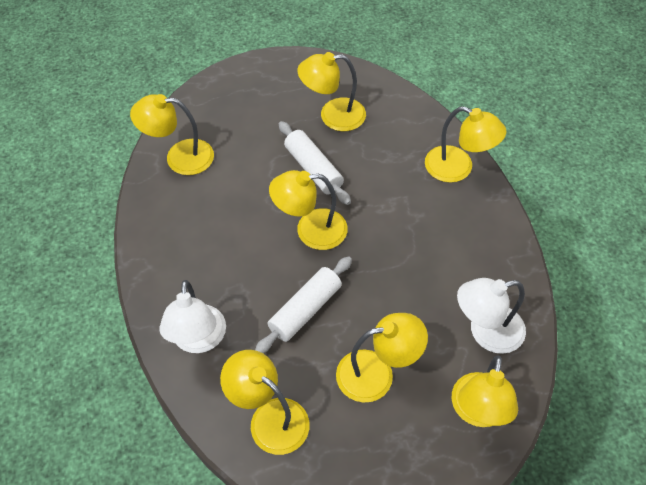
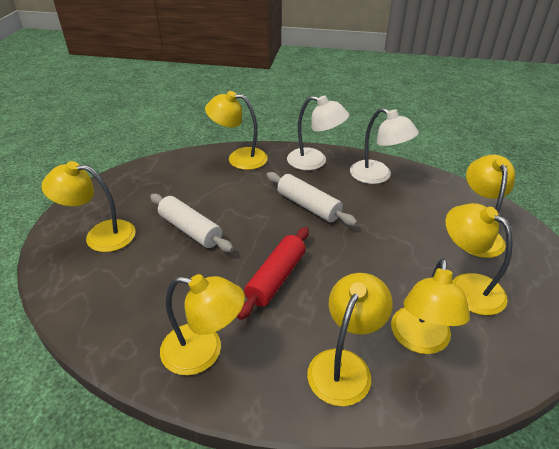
red rolling pin: 0 -> 1

